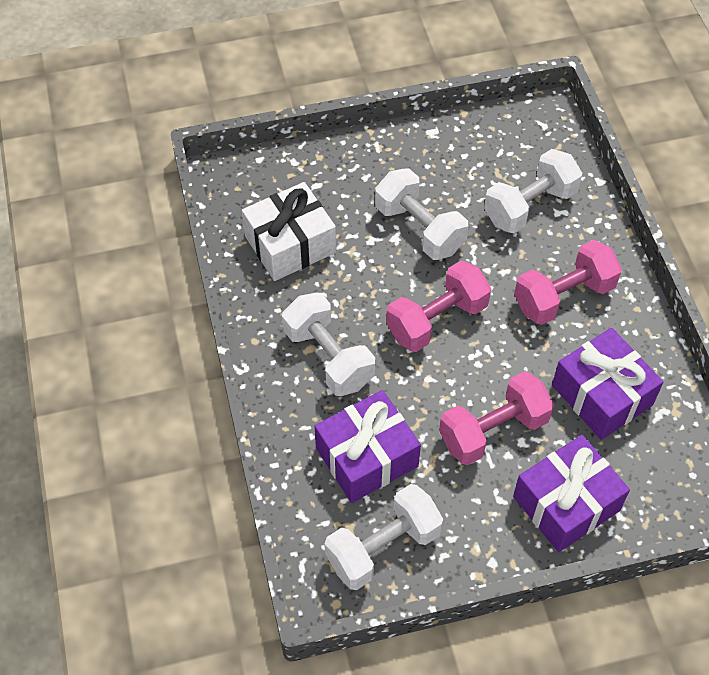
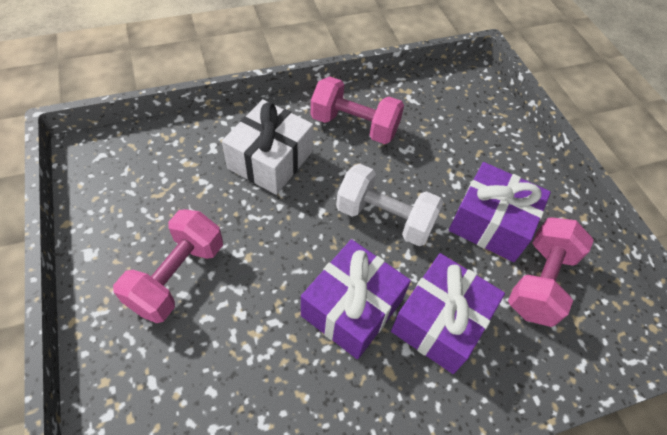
white dumbbell: 4 -> 1

